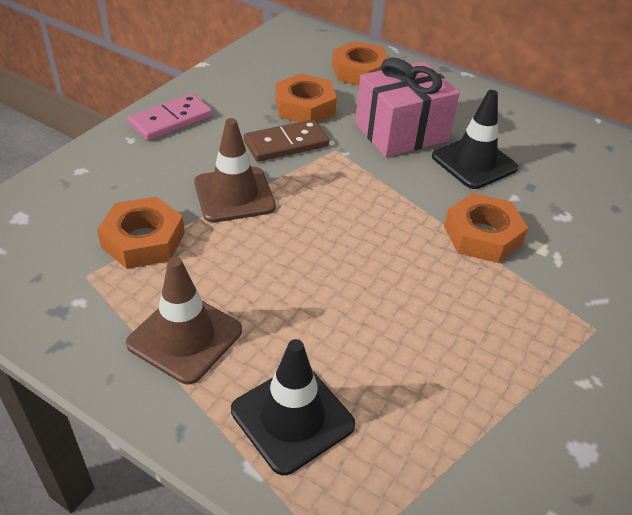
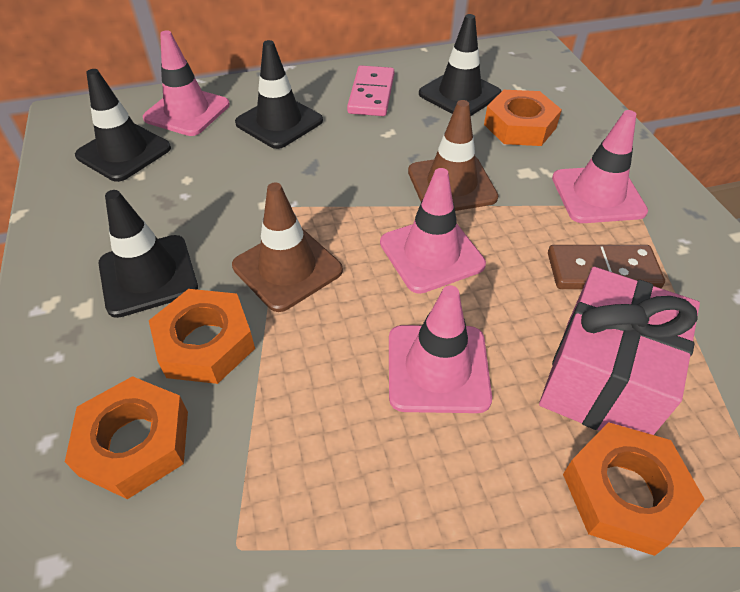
black traffic cone: 2 -> 4
pink traffic cone: 0 -> 4

